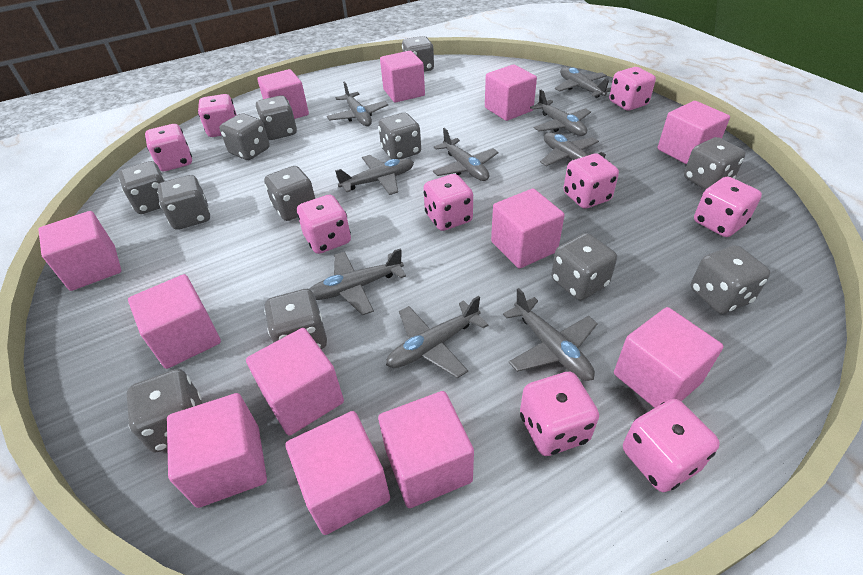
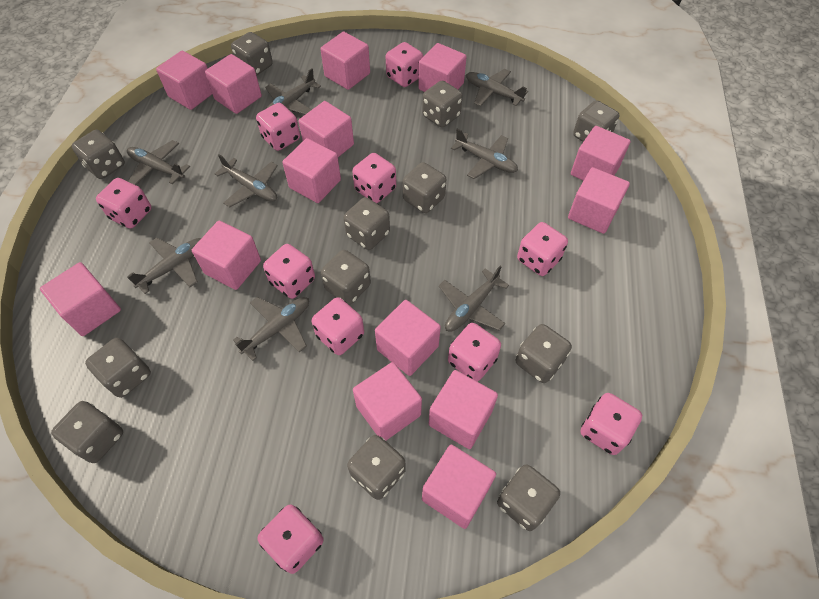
grey plane: 9 -> 8
pink cube: 12 -> 14
pink dice: 9 -> 10

